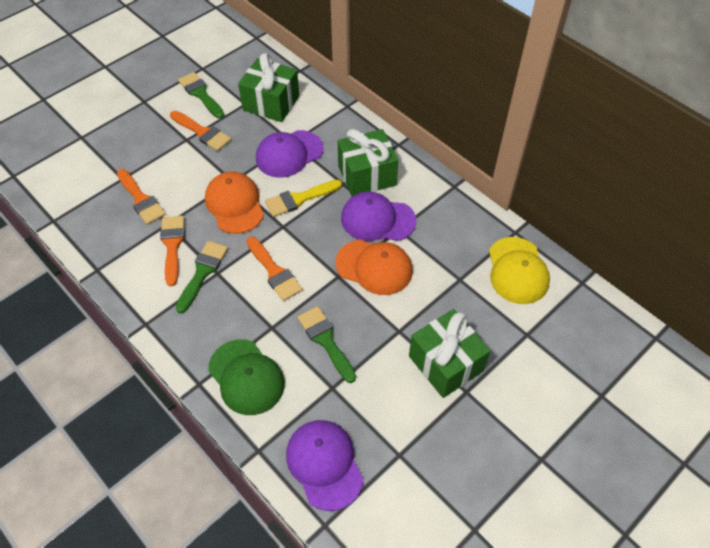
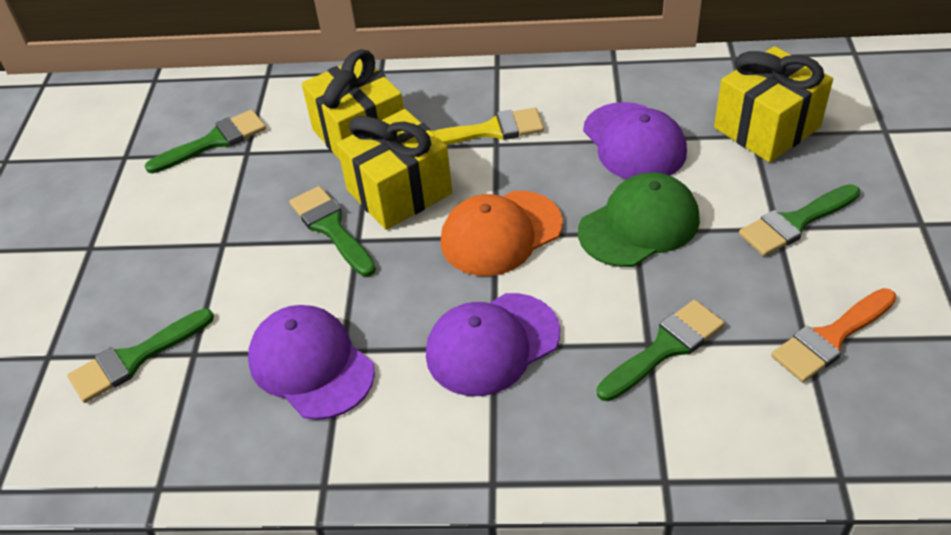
green brush: 3 -> 5
green gift: 3 -> 0
orange brush: 4 -> 1
orange cap: 2 -> 1
yellow cap: 1 -> 0
yellow gift: 0 -> 3

